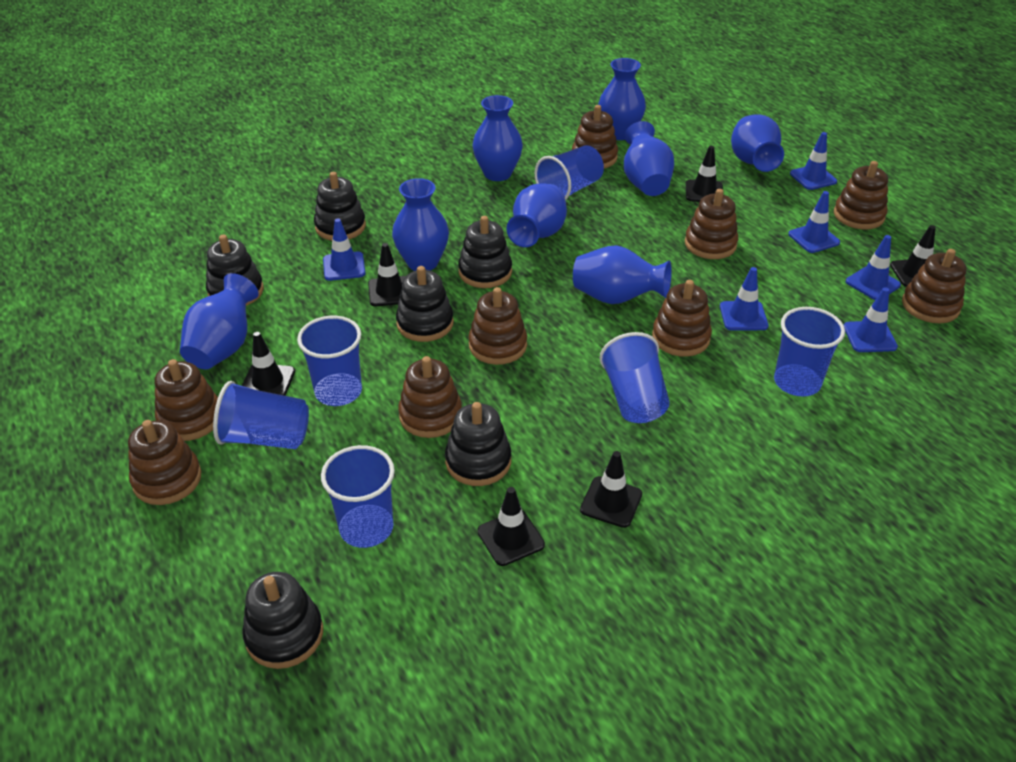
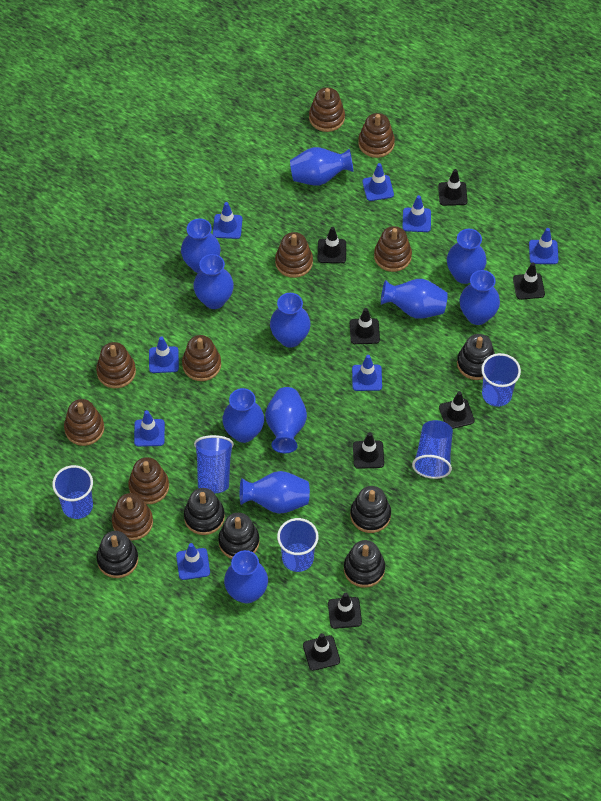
black traffic cone: 6 -> 8
blue cup: 6 -> 5
blue traffic cone: 6 -> 8
blue vase: 8 -> 11

